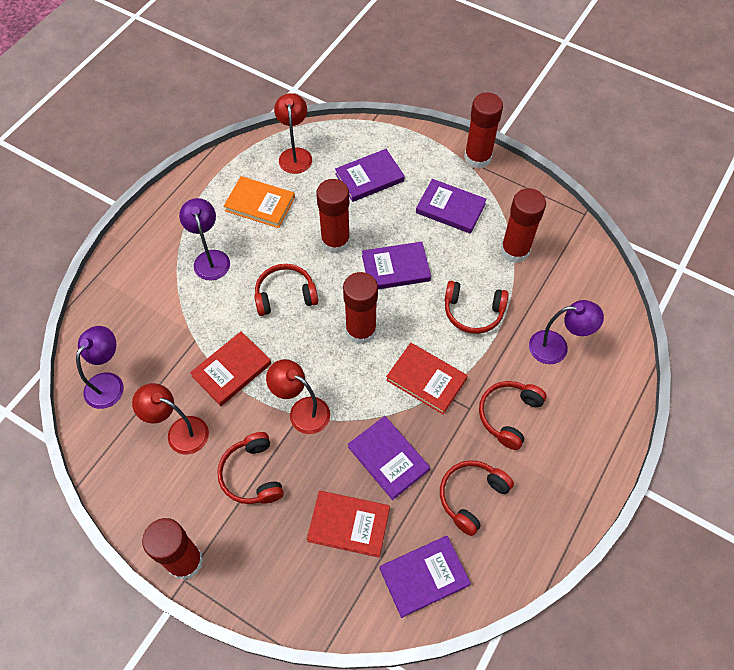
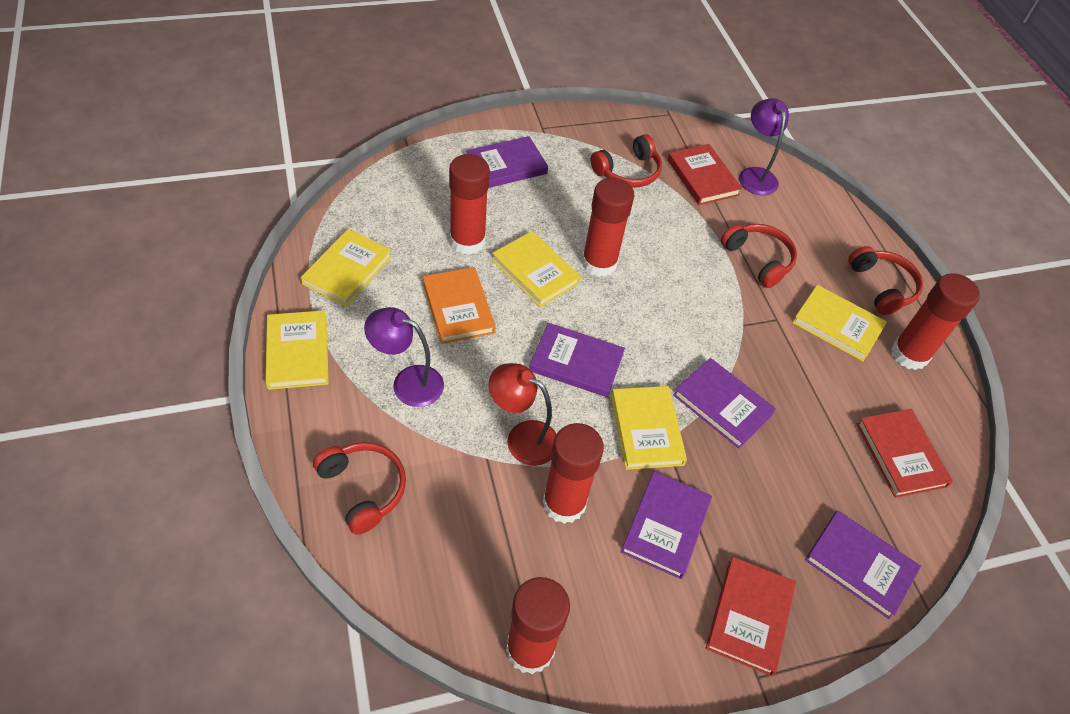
purple lamp: 3 -> 2
red headphones: 5 -> 4
red lamp: 3 -> 1
yellow book: 0 -> 5

